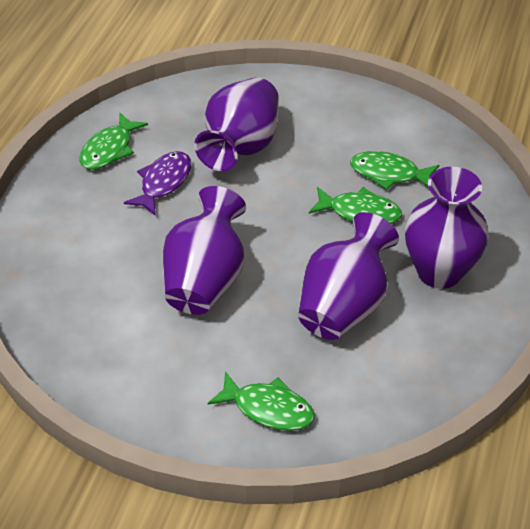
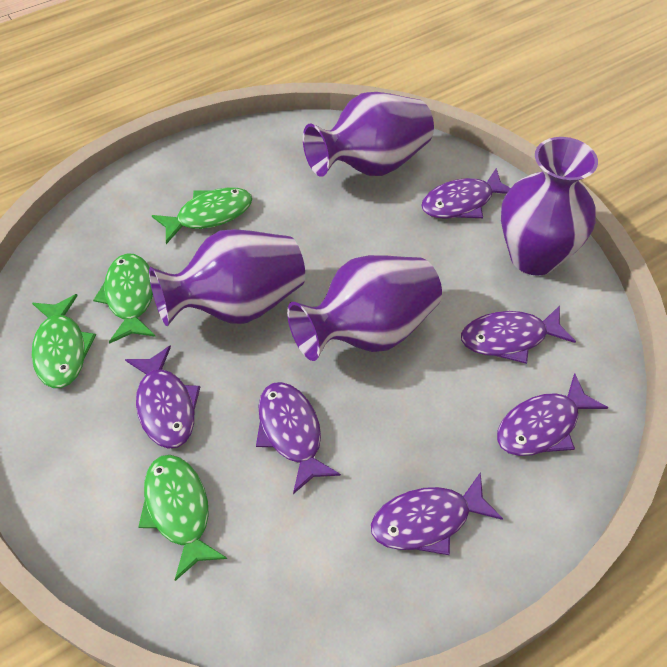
purple fish: 1 -> 6

